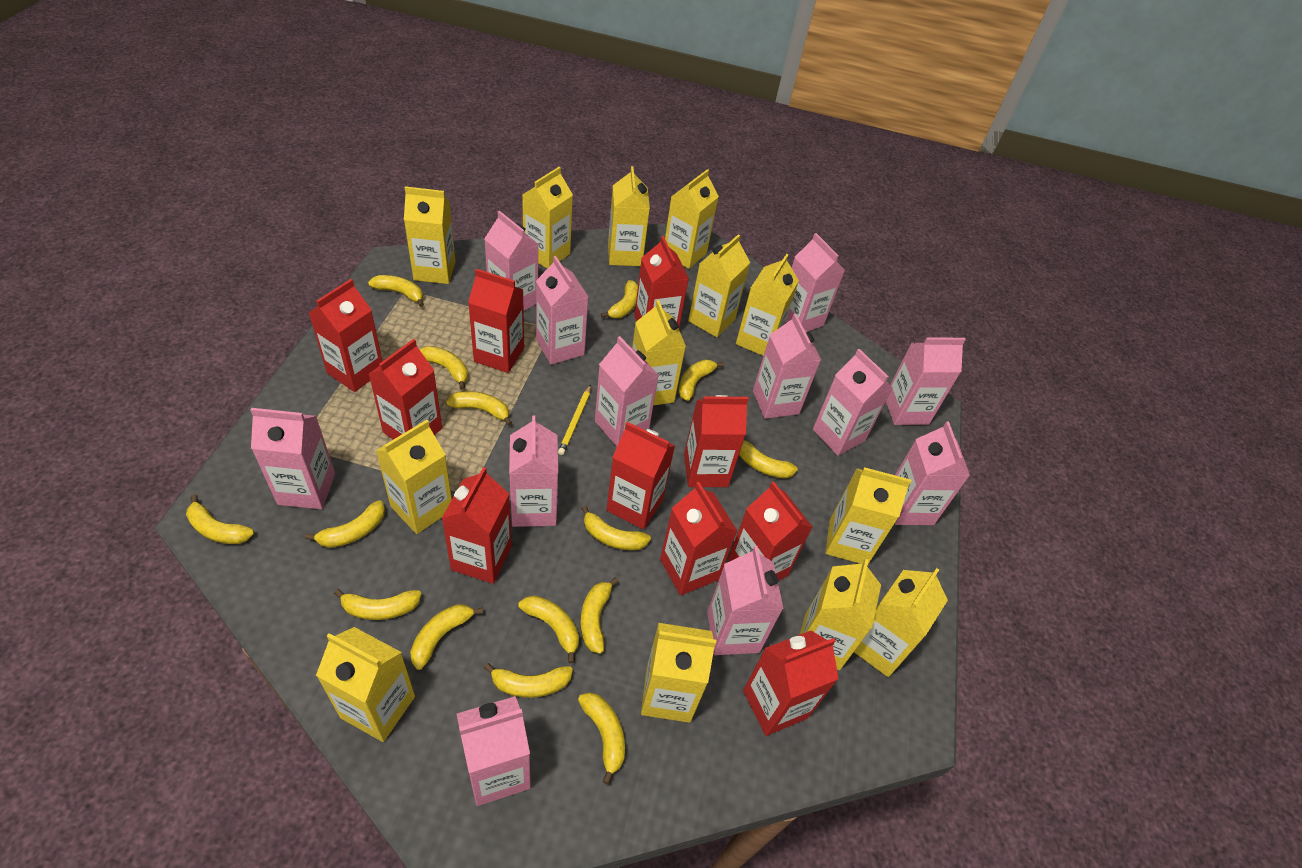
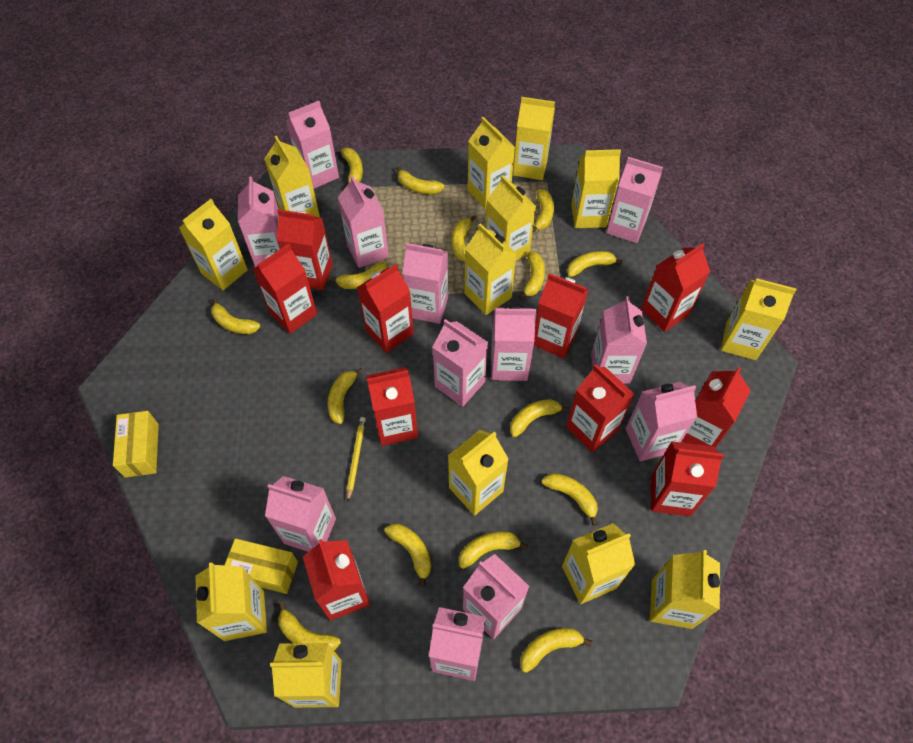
yellow box: 0 -> 2

